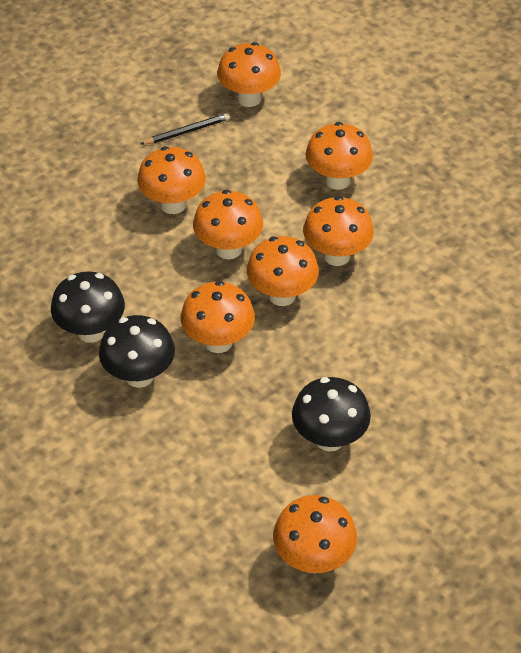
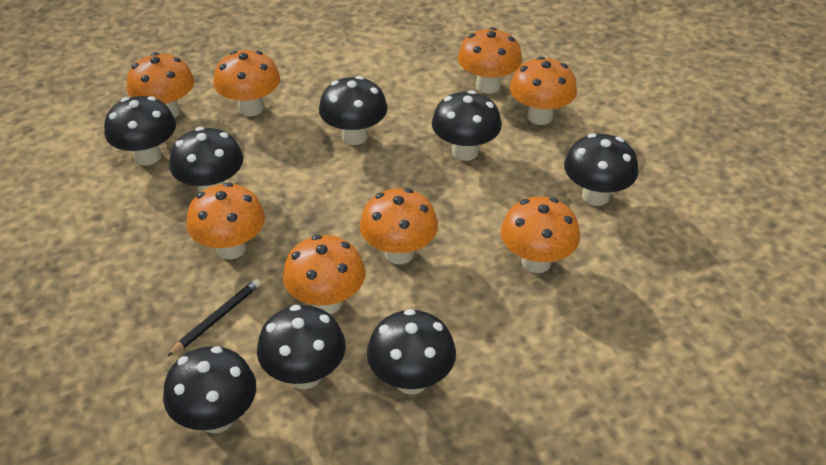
black mushroom: 3 -> 8

